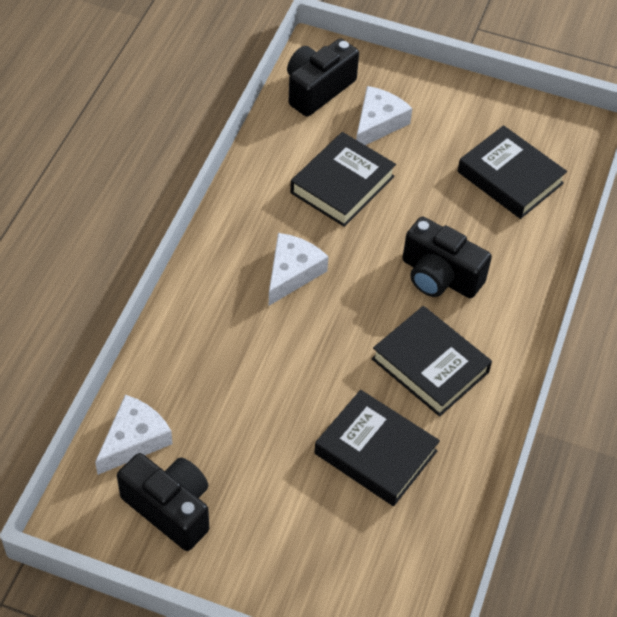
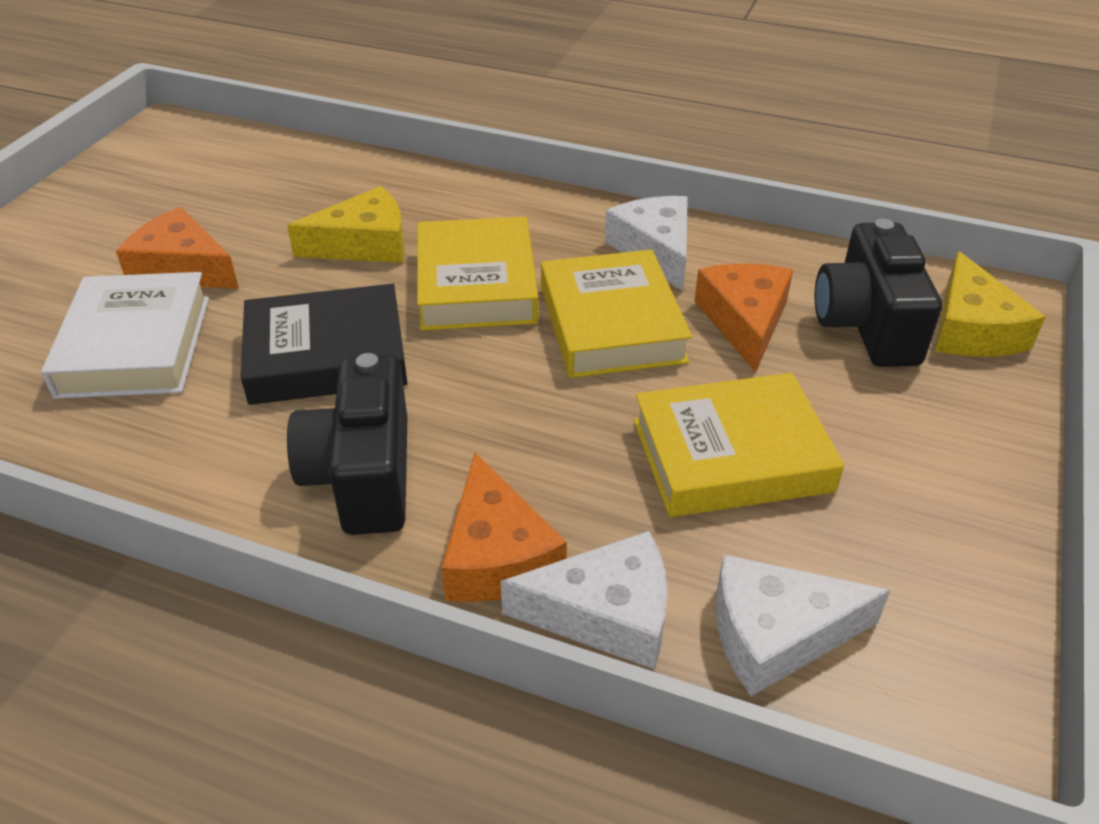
black book: 4 -> 1
black camera: 3 -> 2
orange cheese: 0 -> 3
white book: 0 -> 1
yellow book: 0 -> 3
yellow cheese: 0 -> 2

